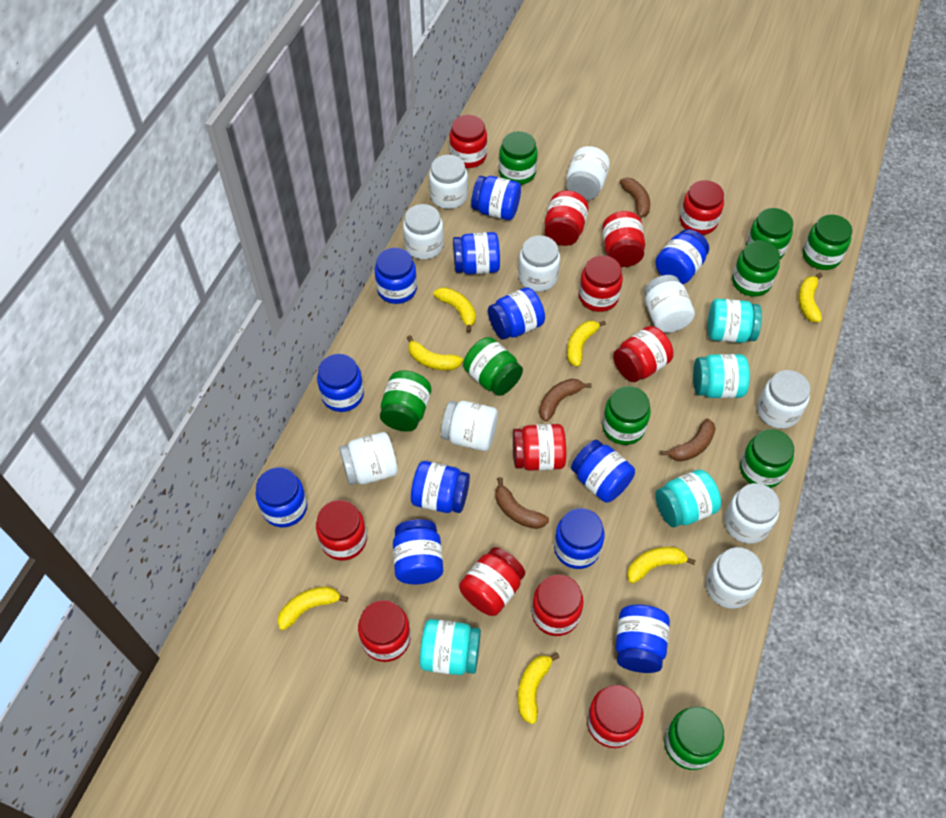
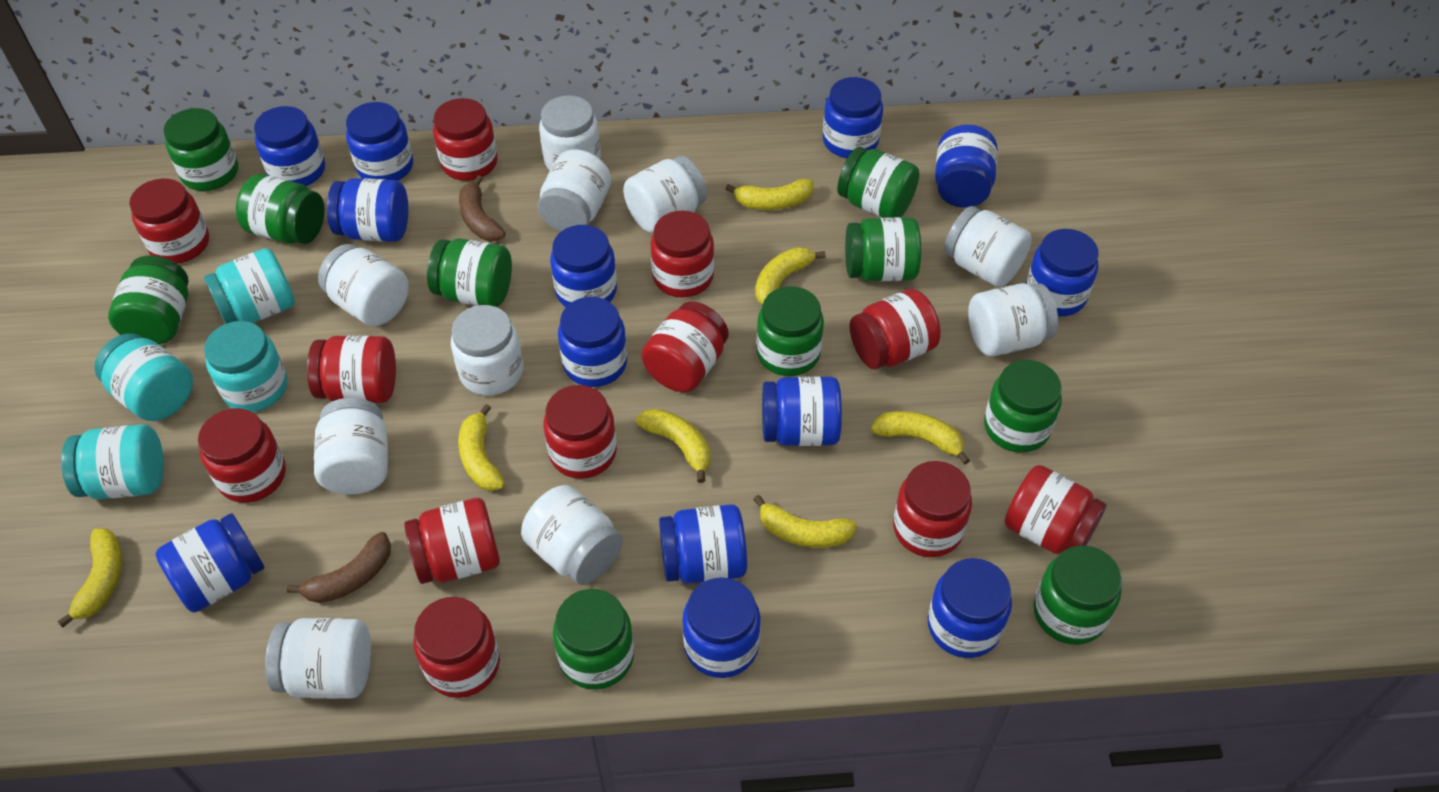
blue jar: 12 -> 13
brown banana: 4 -> 2
green jar: 9 -> 10

